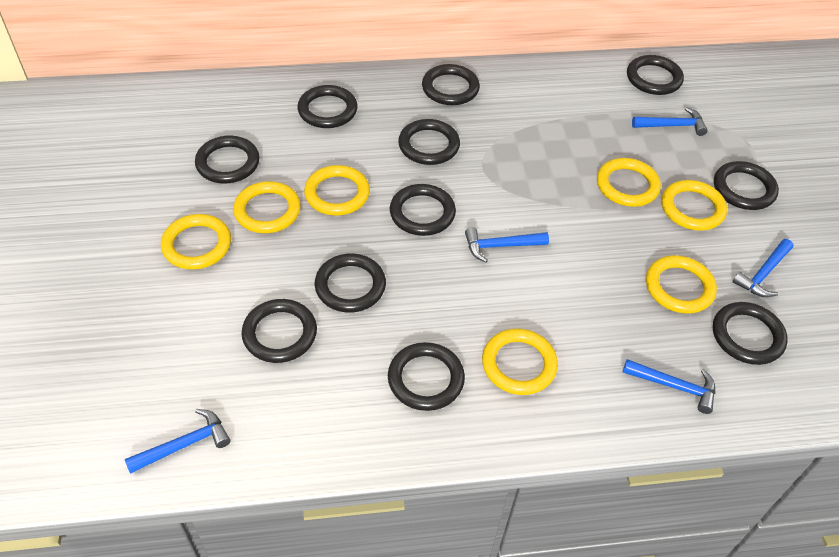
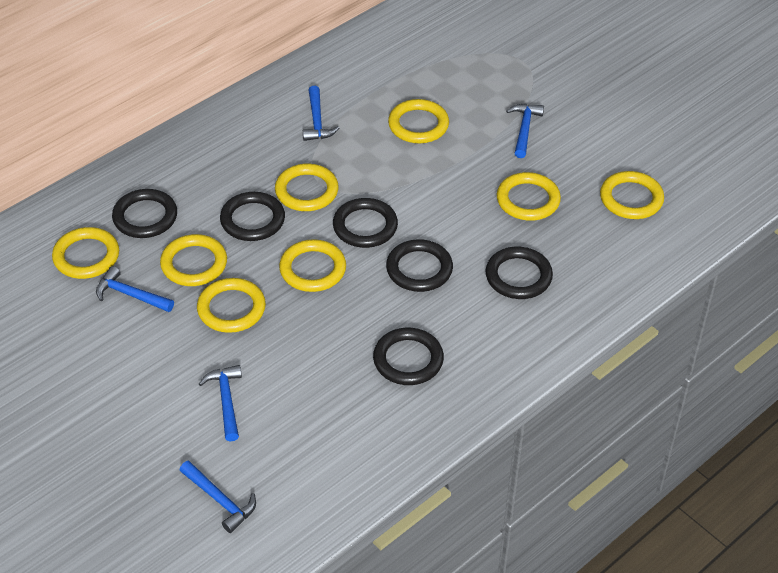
black ring: 11 -> 6
yellow ring: 7 -> 8

